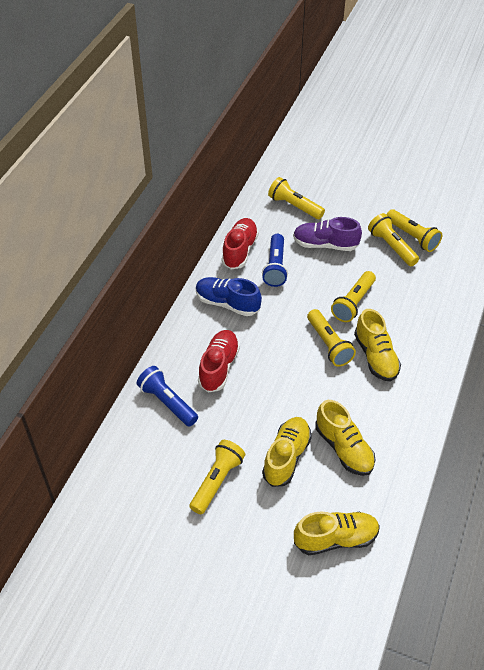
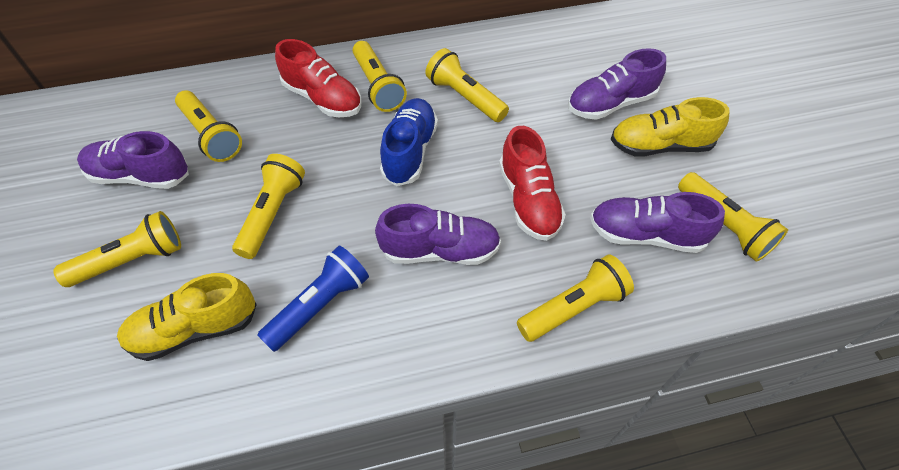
blue flashlight: 2 -> 1
purple shoe: 1 -> 4
yellow flashlight: 6 -> 7
yellow shoe: 4 -> 2

